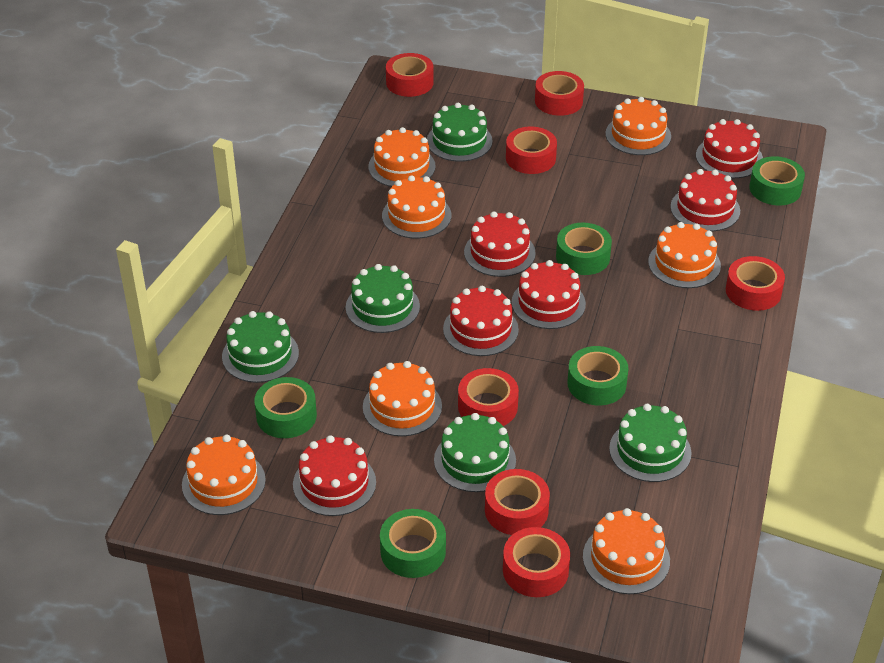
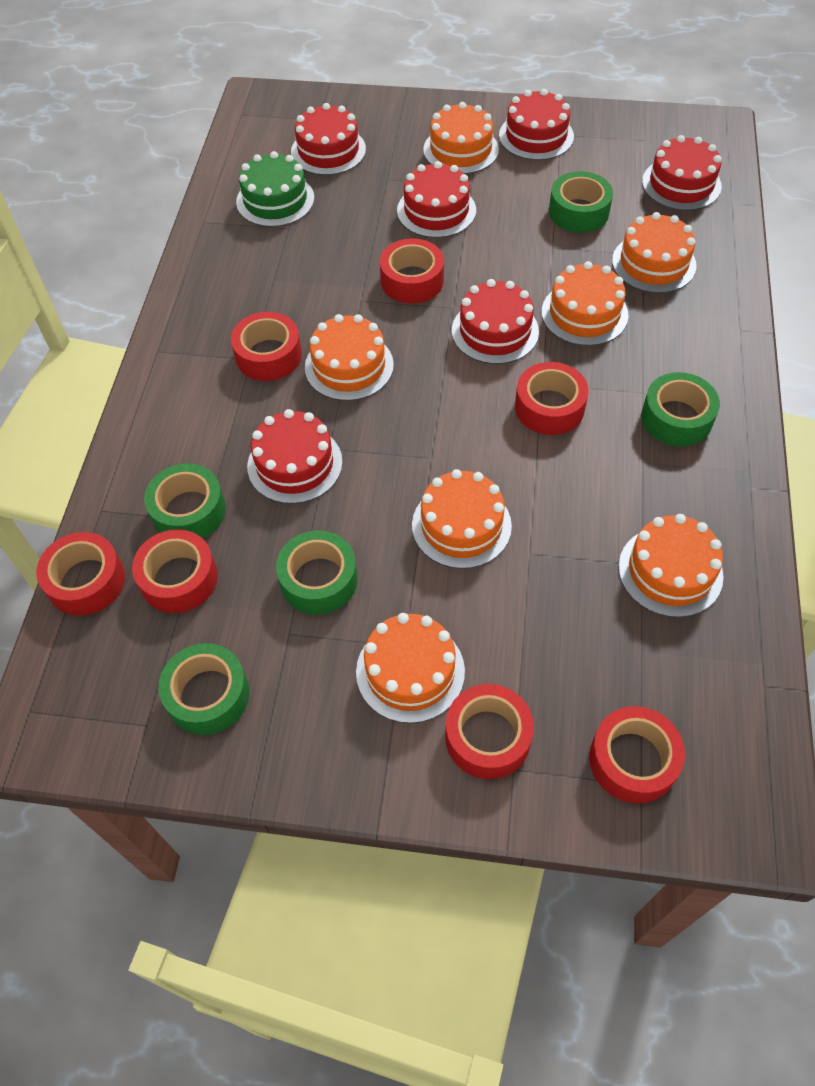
green cake: 5 -> 1

